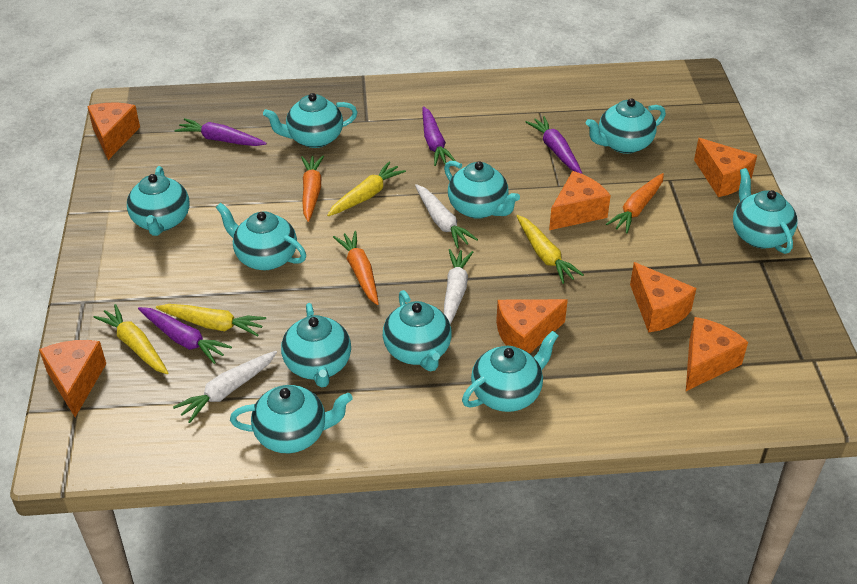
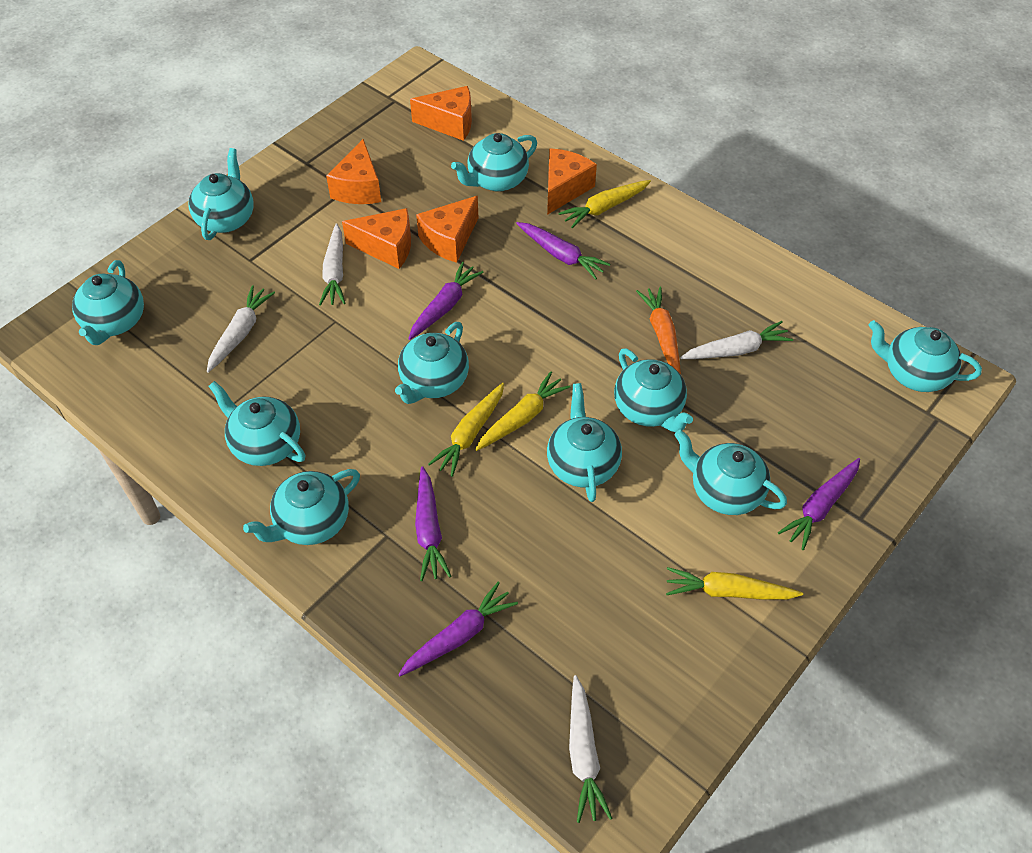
orange carrot: 3 -> 1
orange cheese: 7 -> 5
purple carrot: 4 -> 5
white carrot: 3 -> 4

